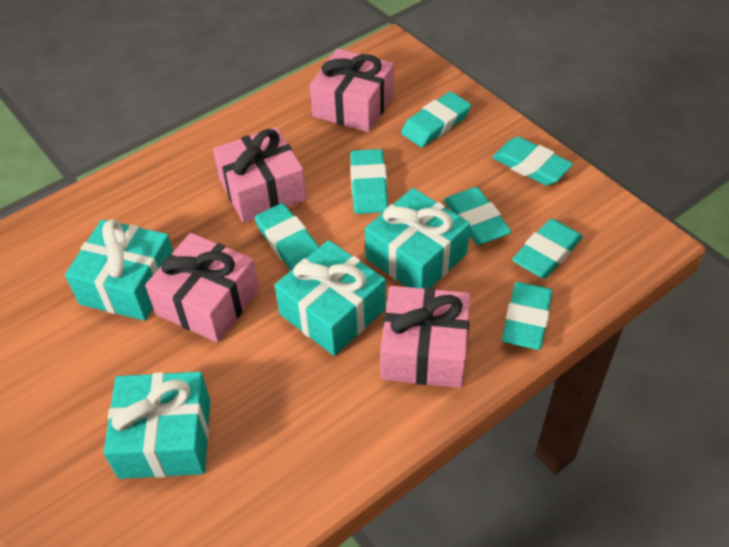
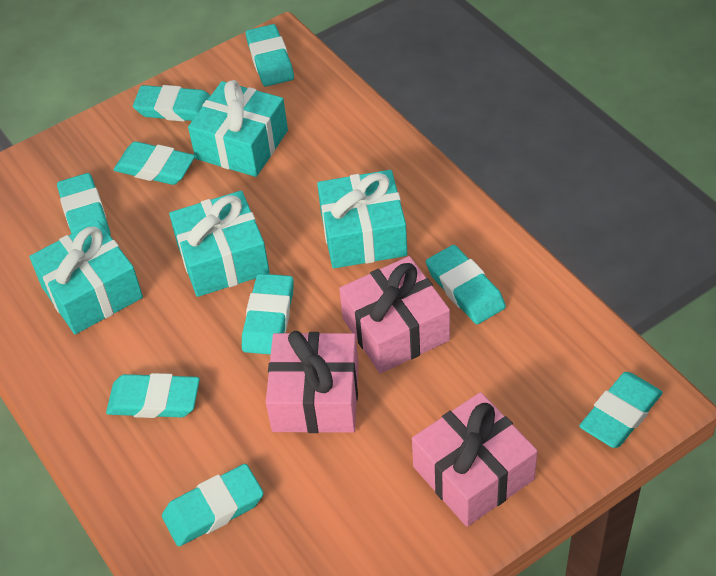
pink gift: 4 -> 3
turquoise eraser: 7 -> 9

